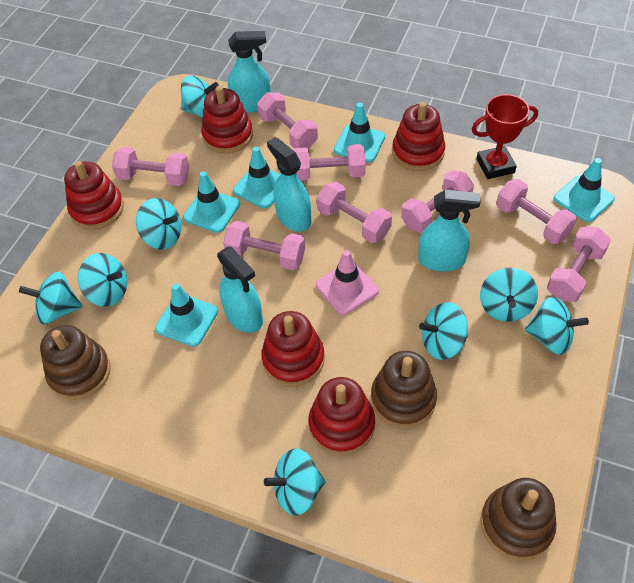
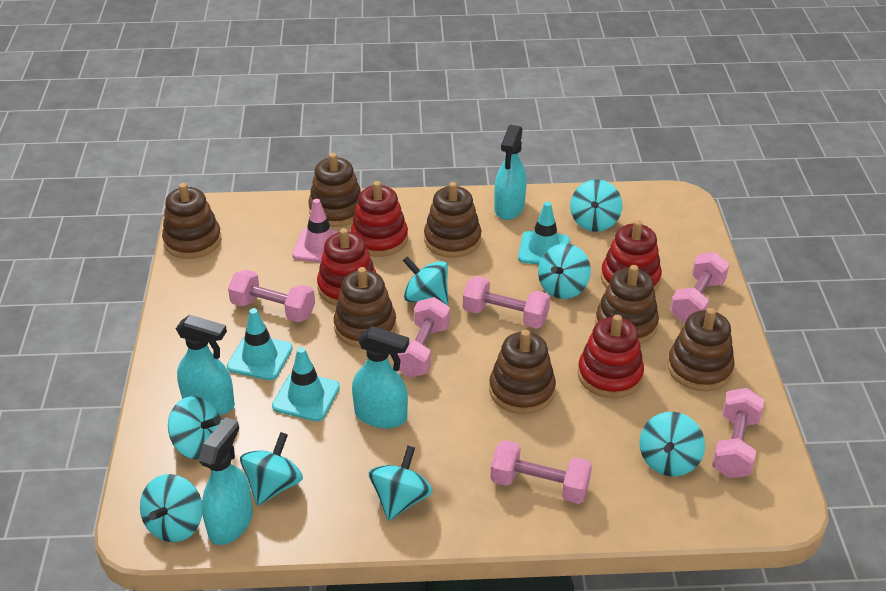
brown stacking toy: 3 -> 7
pink dumbbell: 8 -> 6
red stacking toy: 5 -> 4
red trophy: 1 -> 0
turquoise traffic cone: 5 -> 3

